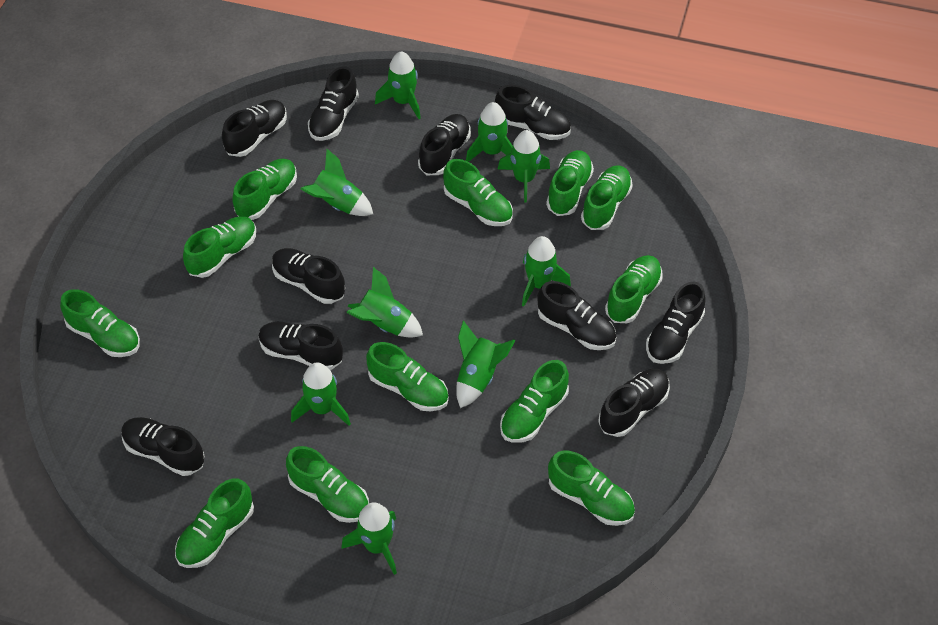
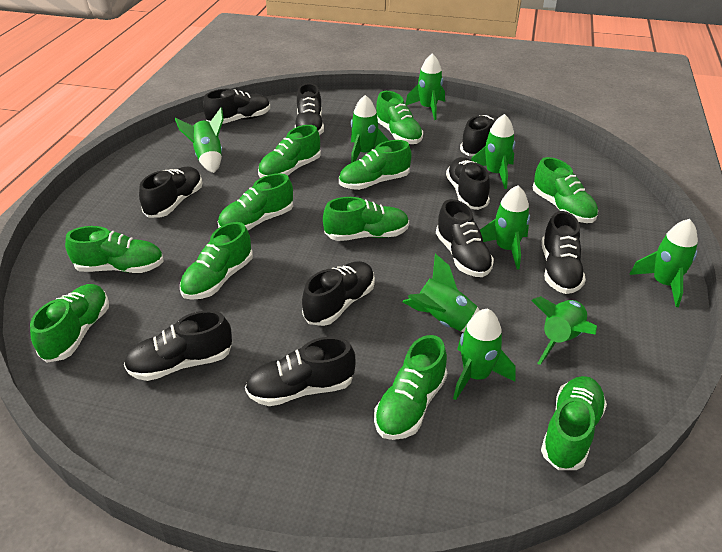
green shoe: 12 -> 11

